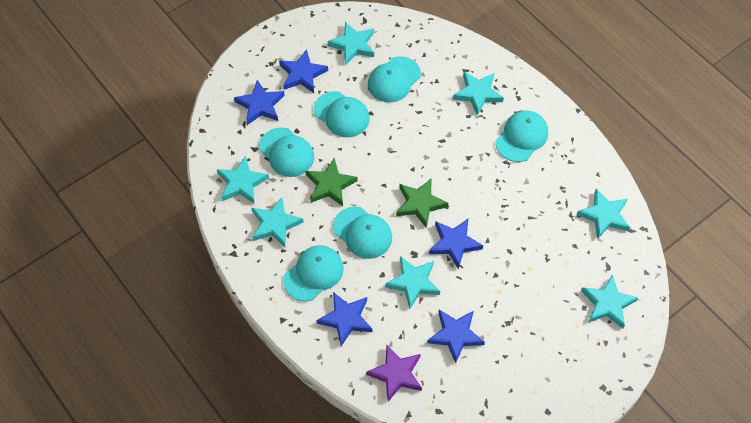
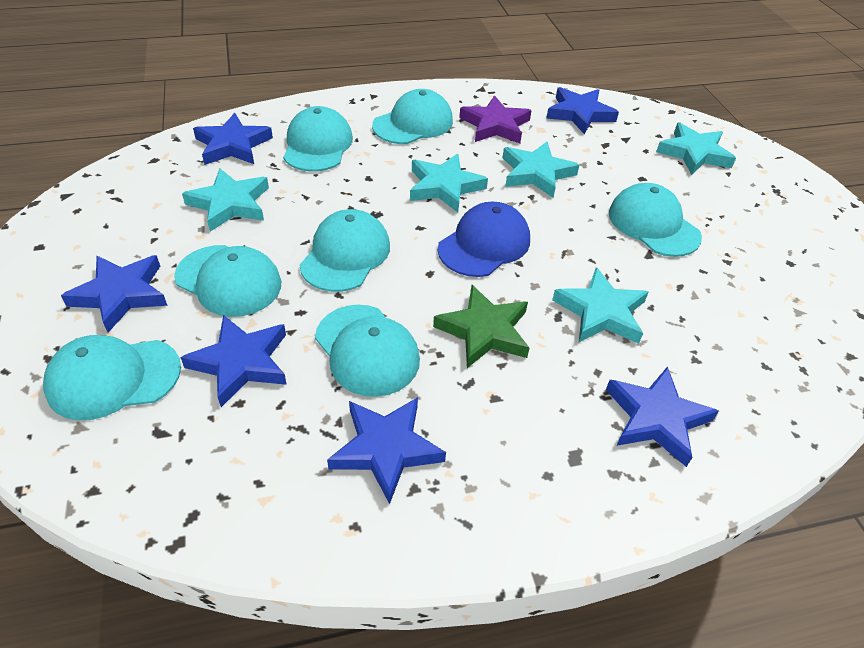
blue cap: 0 -> 1
blue star: 5 -> 6
green star: 2 -> 1
turquoise cap: 6 -> 7
turquoise star: 7 -> 5

